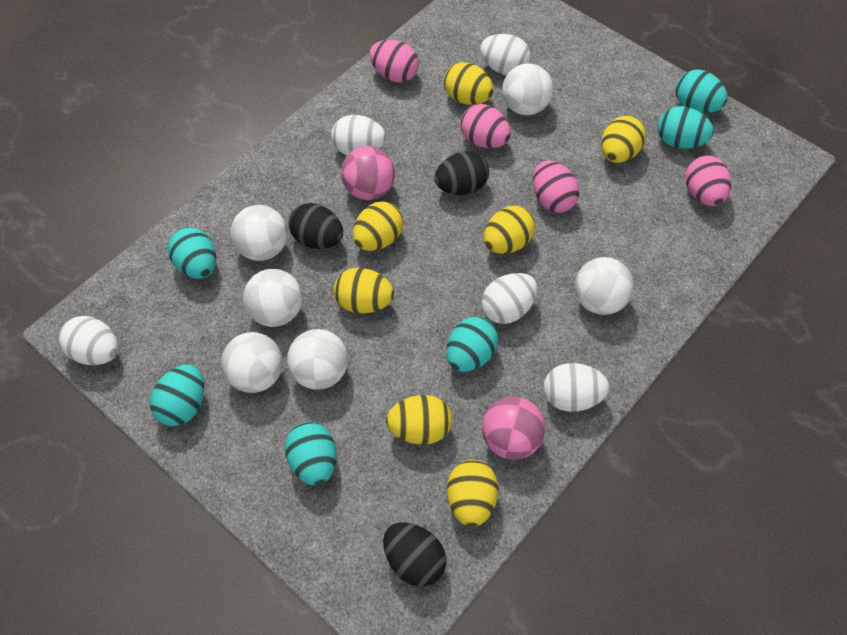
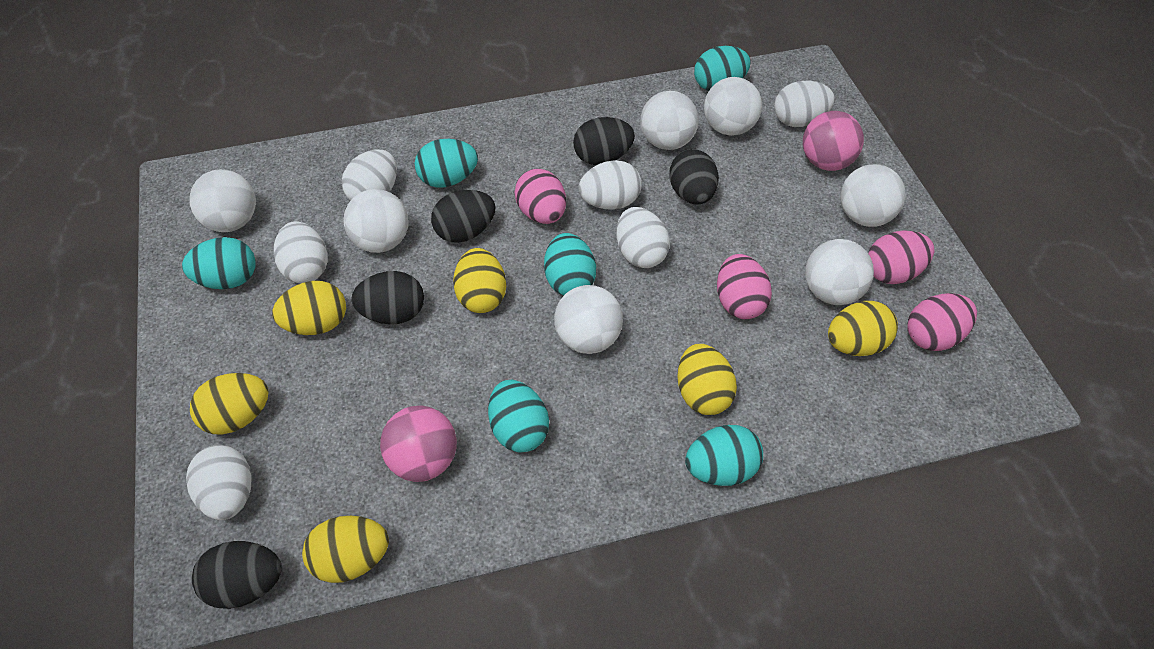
black egg: 3 -> 5
white ball: 6 -> 7
white egg: 5 -> 6
yellow egg: 7 -> 6

